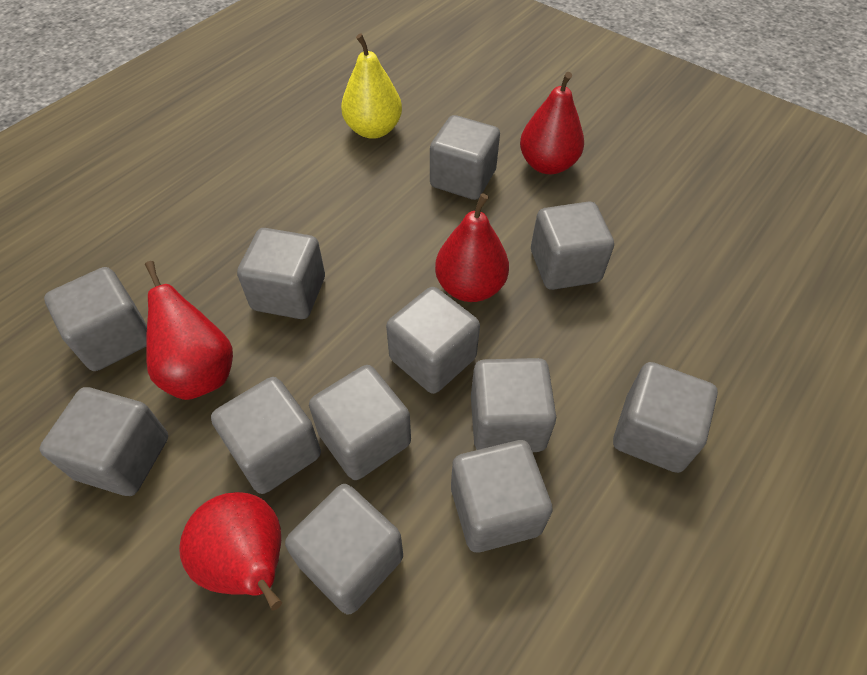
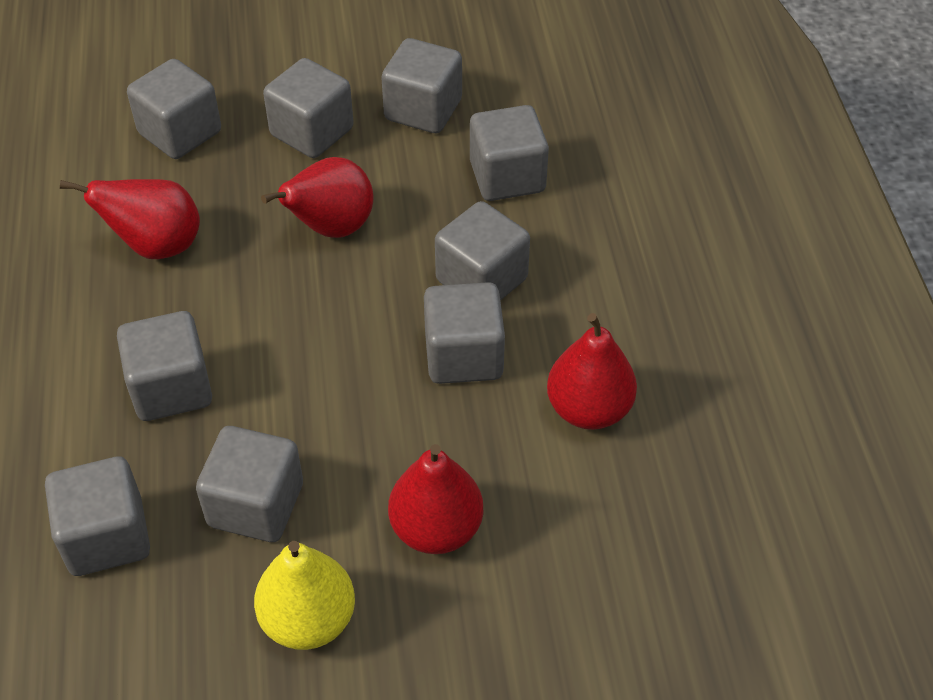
grey cube: 12 -> 9

